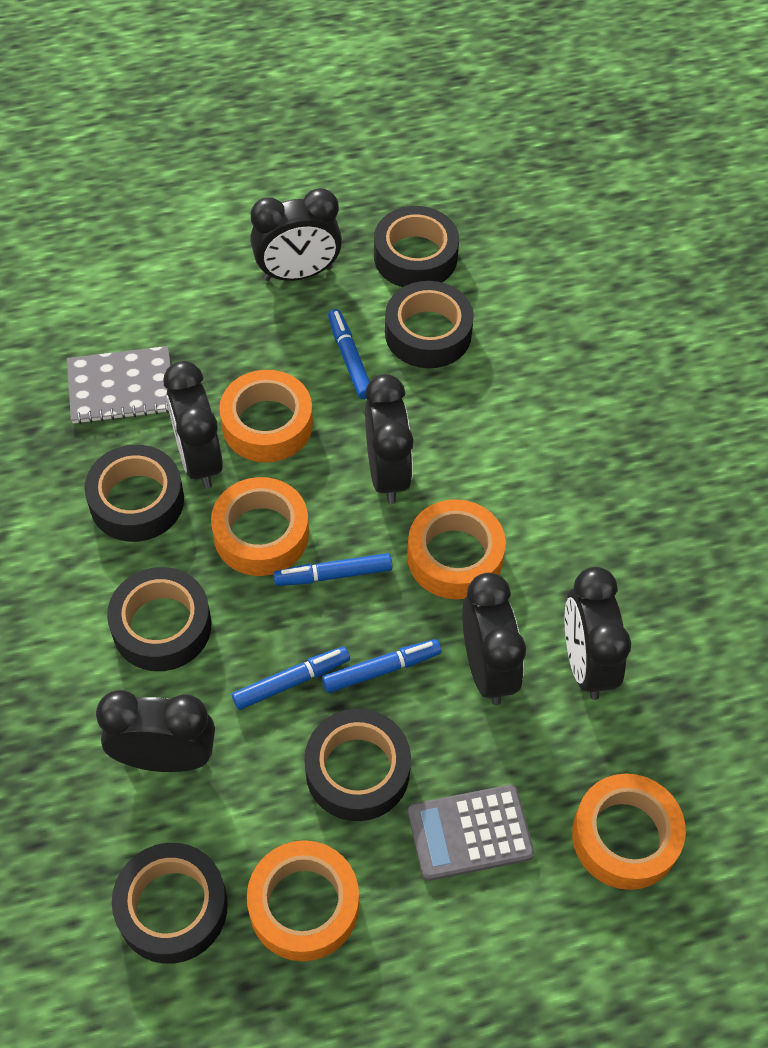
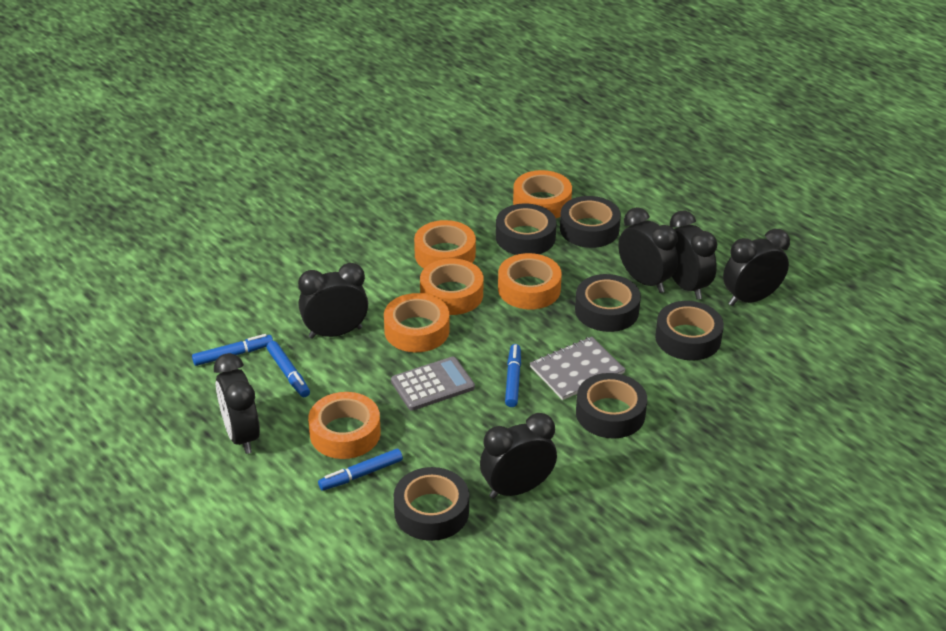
orange tape: 5 -> 6

